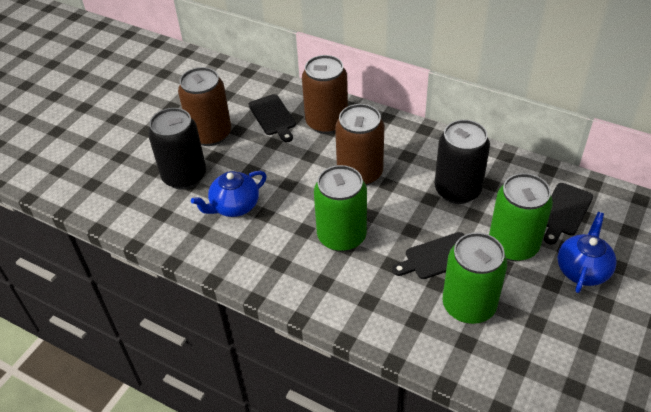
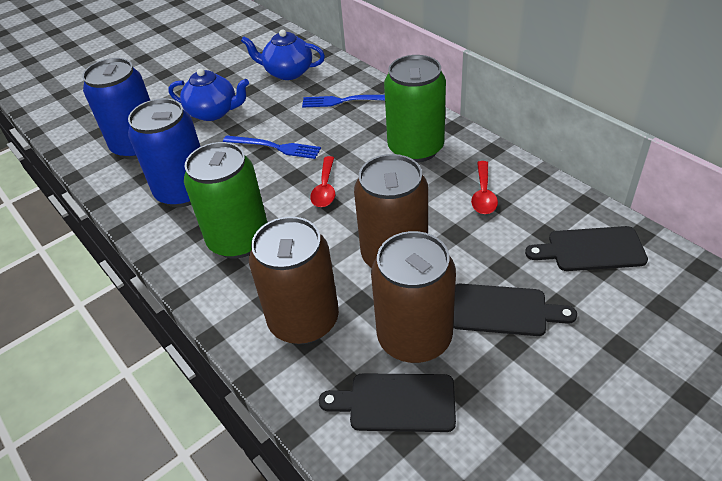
black can: 2 -> 0
blue can: 0 -> 2
blue fork: 0 -> 2
green can: 3 -> 2
red spoon: 0 -> 2

